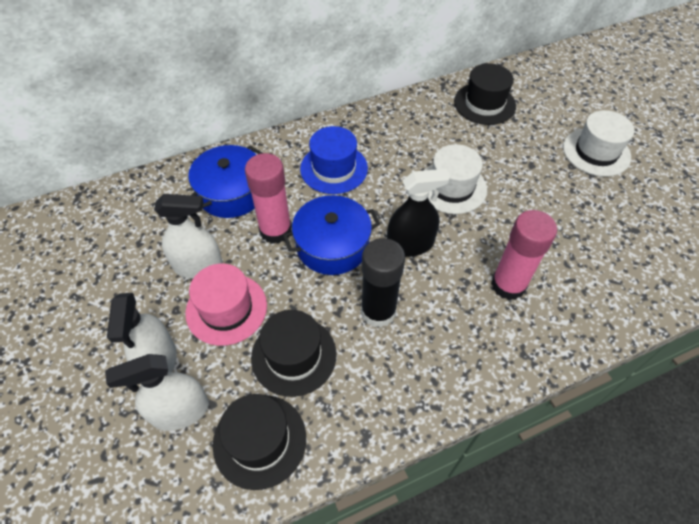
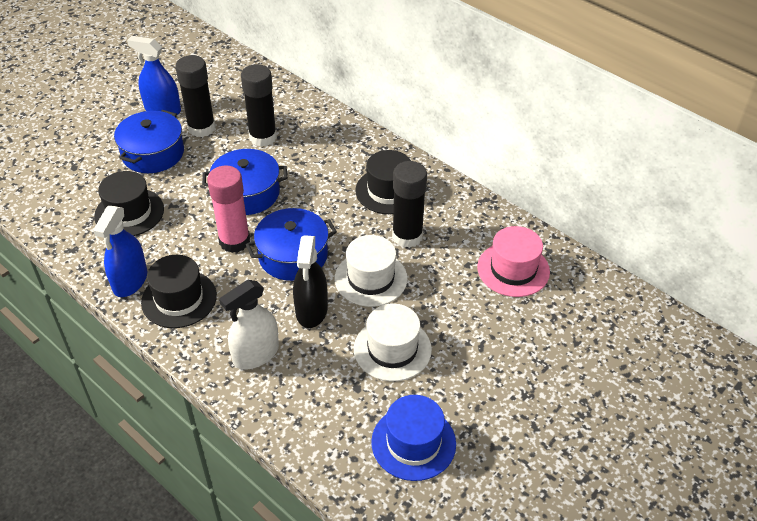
black glue stick: 1 -> 3
blue pot: 2 -> 3
blue spray bottle: 0 -> 2
pink glue stick: 2 -> 1
white spray bottle: 3 -> 1

